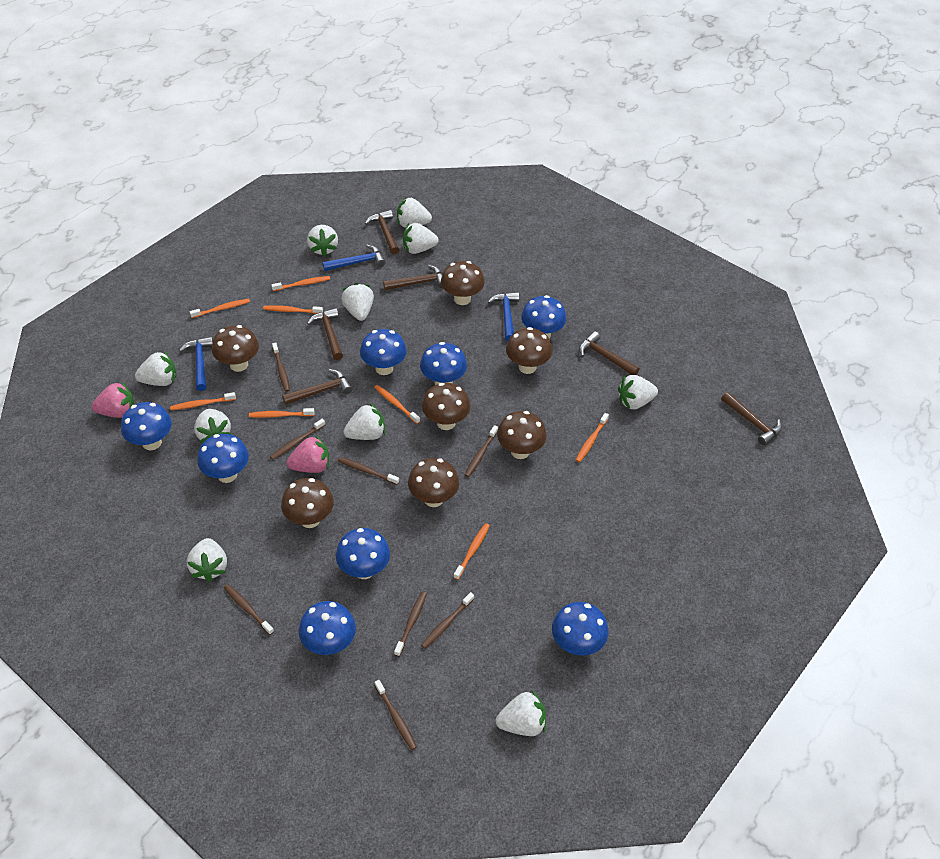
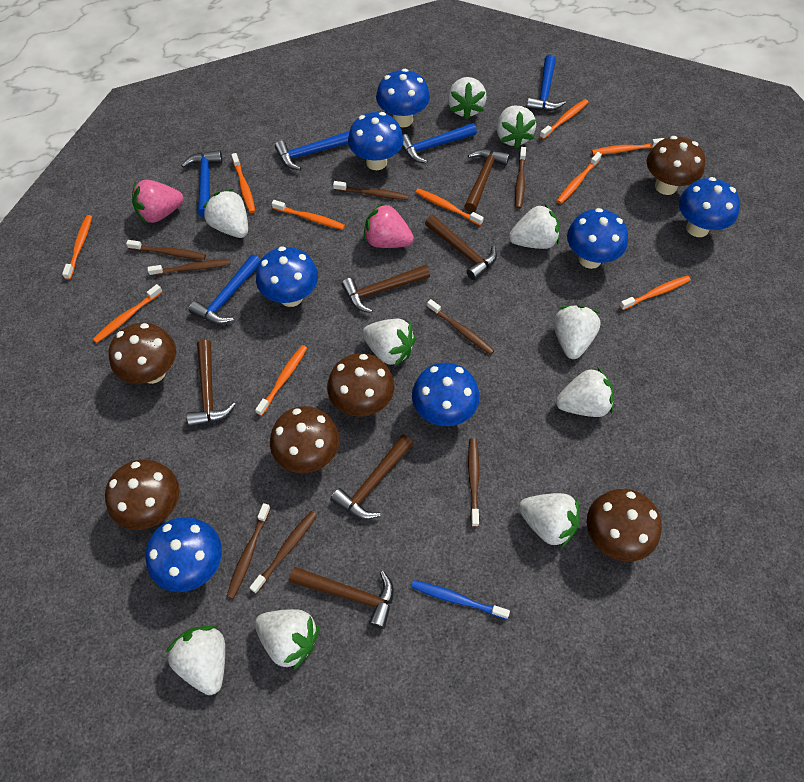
blue hammer: 3 -> 5
blue mushroom: 8 -> 7
blue toothbrush: 0 -> 1
brown mushroom: 7 -> 6
orange toothbrush: 8 -> 10

